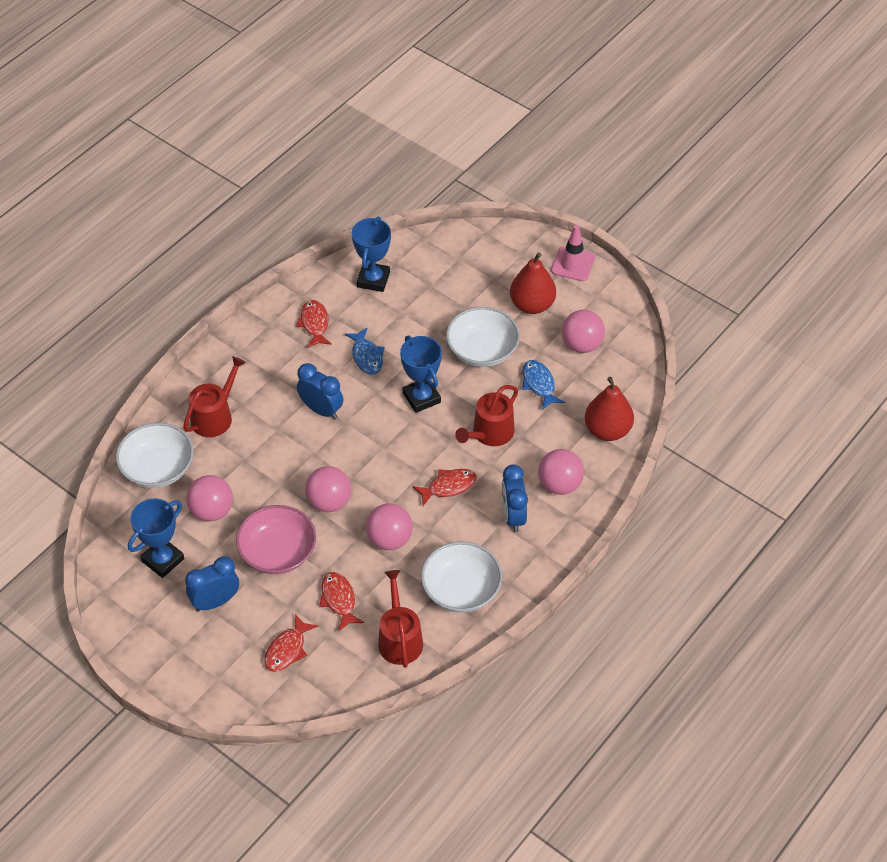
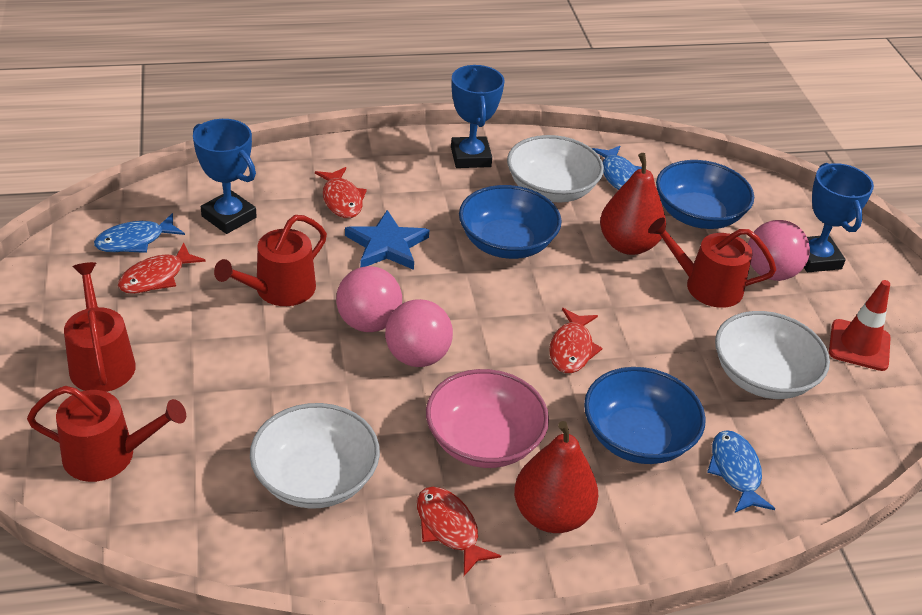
blue bowl: 0 -> 3
blue clock: 3 -> 0
blue fish: 2 -> 3
blue star: 0 -> 1
pink ball: 5 -> 3
pink traffic cone: 1 -> 0
red traffic cone: 0 -> 1
red watering can: 3 -> 4

